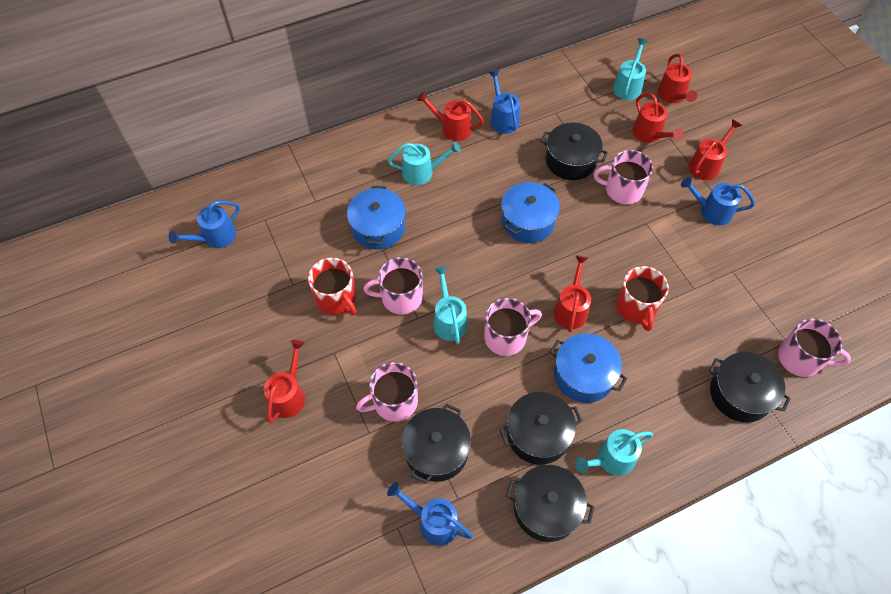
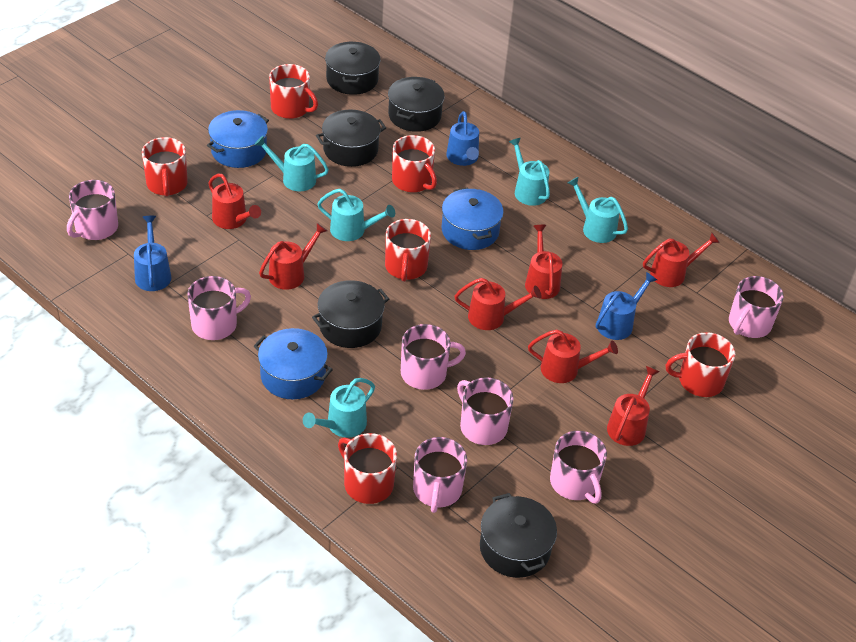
blue watering can: 4 -> 3
pink mug: 5 -> 7
red mug: 2 -> 6
red watering can: 6 -> 7
turquoise watering can: 4 -> 5

